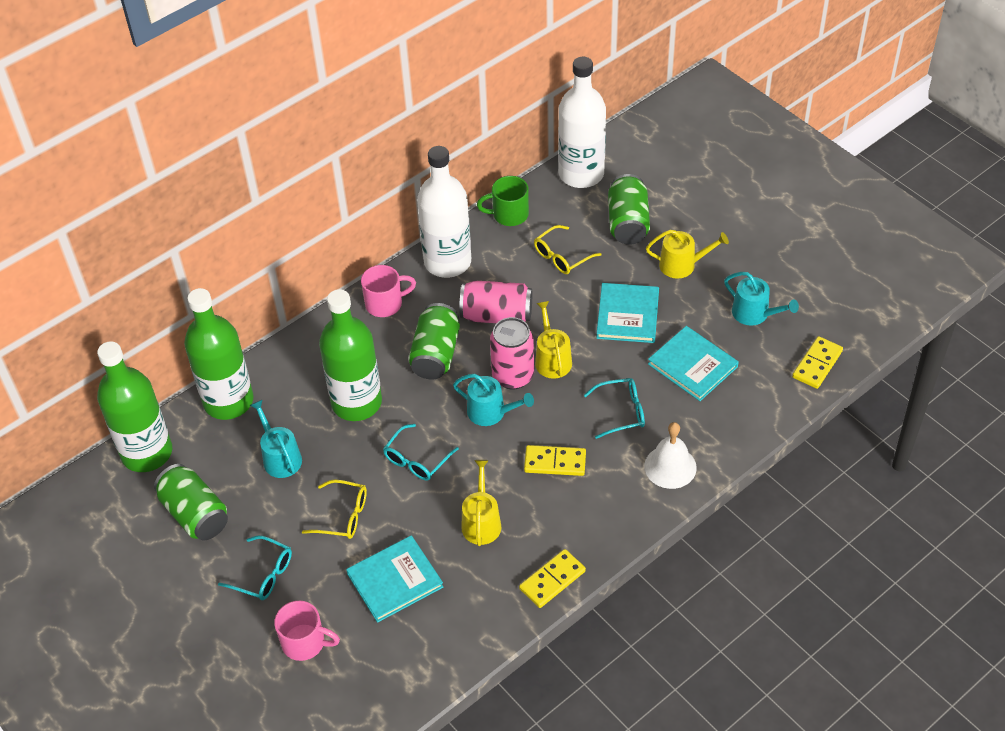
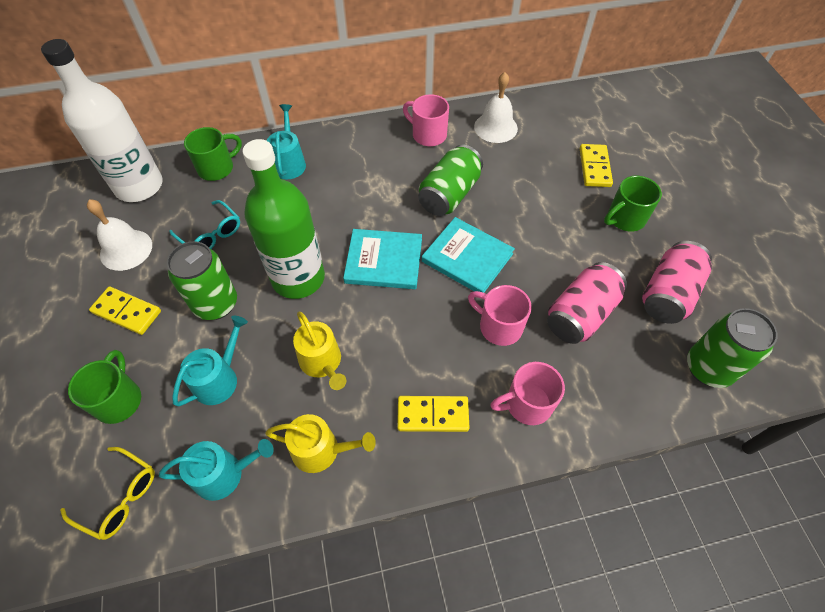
green bottle: 3 -> 1
green mug: 1 -> 3
pink mug: 2 -> 3
turquoise book: 3 -> 2
turquoise glasses: 3 -> 1
white bell: 1 -> 2
white bottle: 2 -> 1
yellow glasses: 2 -> 1
yellow watering can: 3 -> 2

